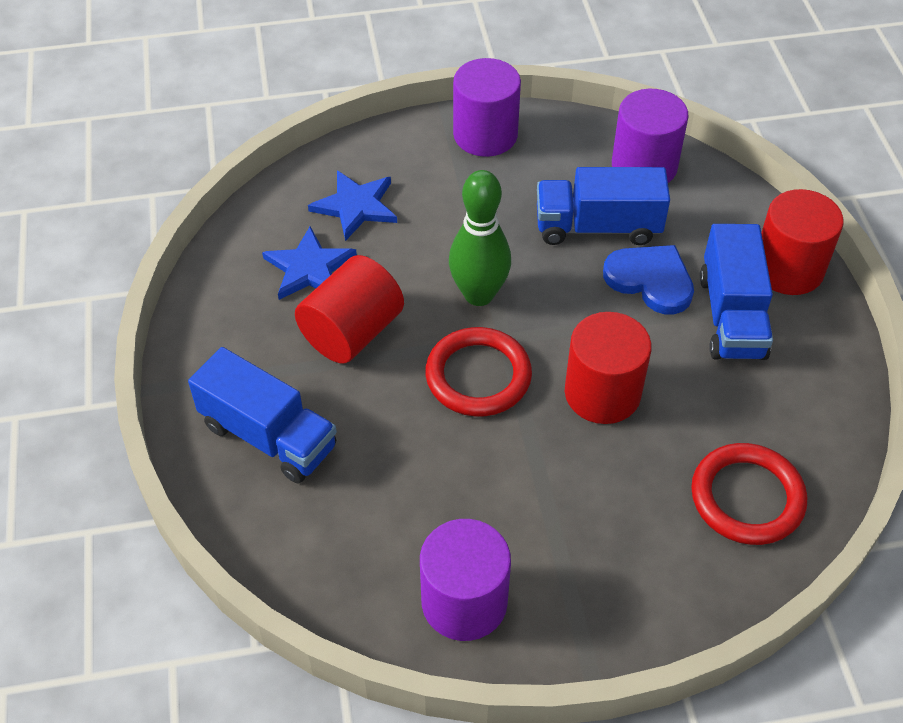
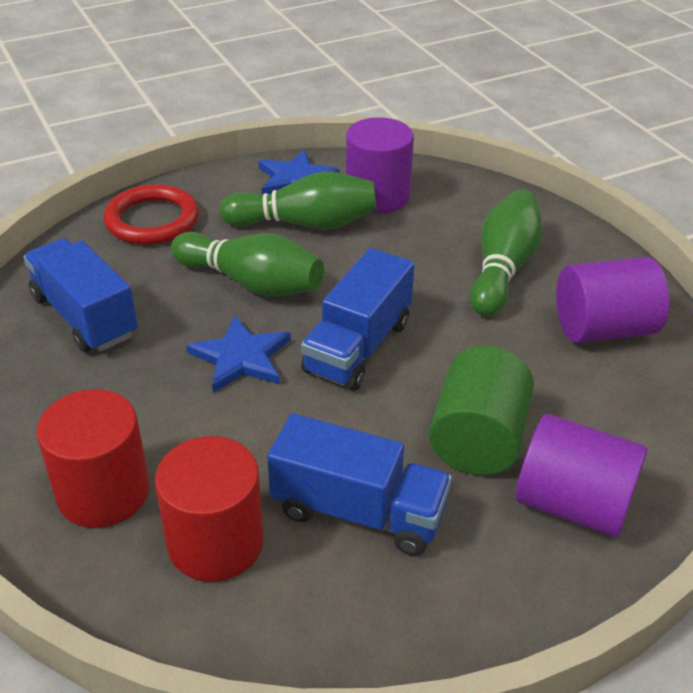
blue heart: 1 -> 0
green bowling pin: 1 -> 3
green cylinder: 0 -> 1
red cylinder: 3 -> 2
red ring: 2 -> 1

